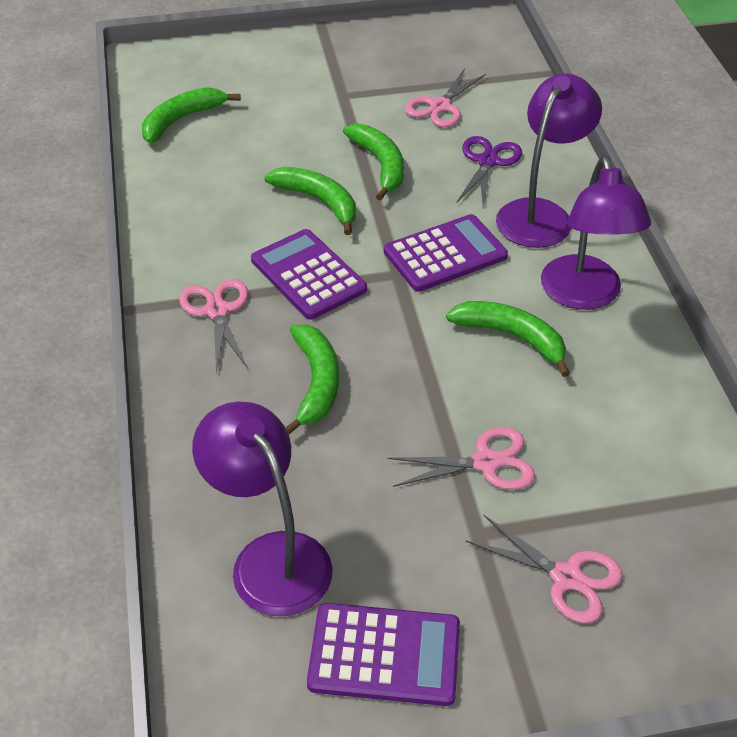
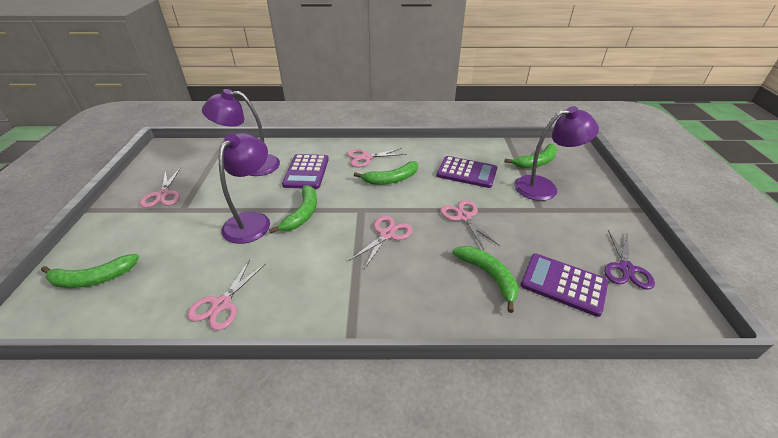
pink scissors: 4 -> 5

